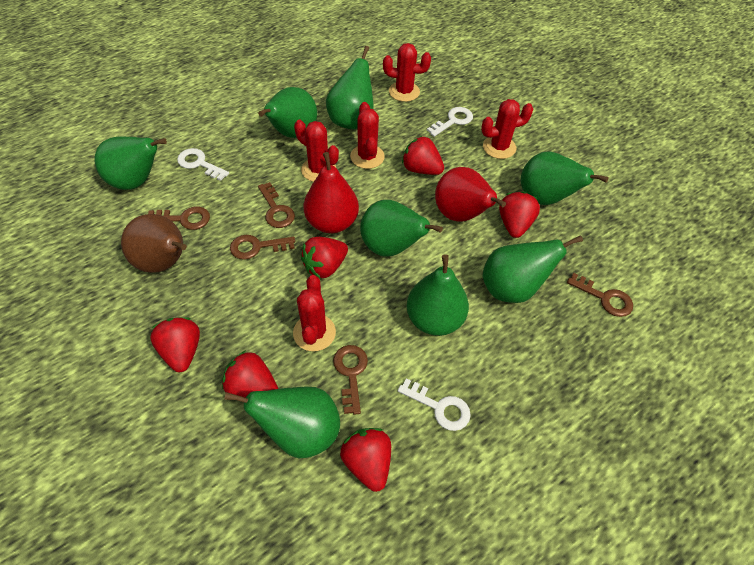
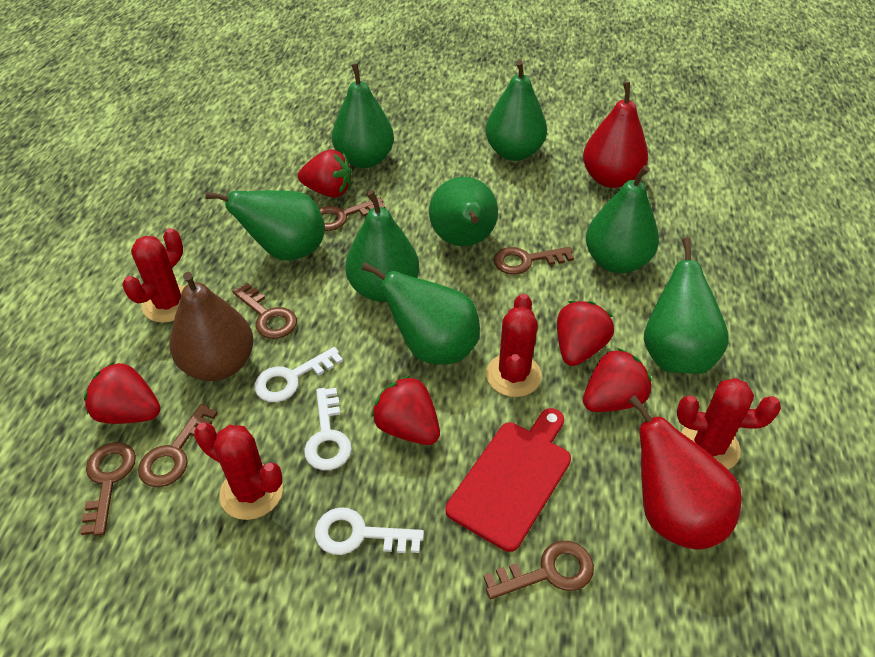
brown key: 5 -> 6
red cactus: 5 -> 4
red cutting board: 0 -> 1
red strawberry: 6 -> 5

